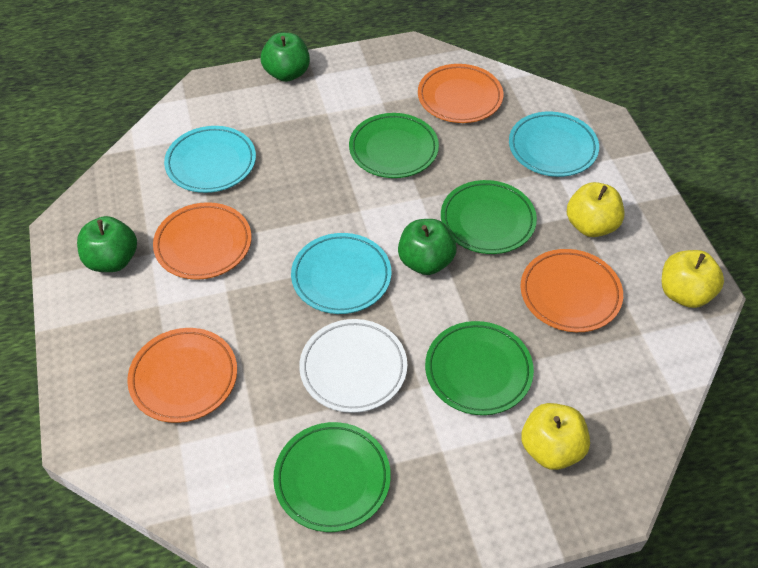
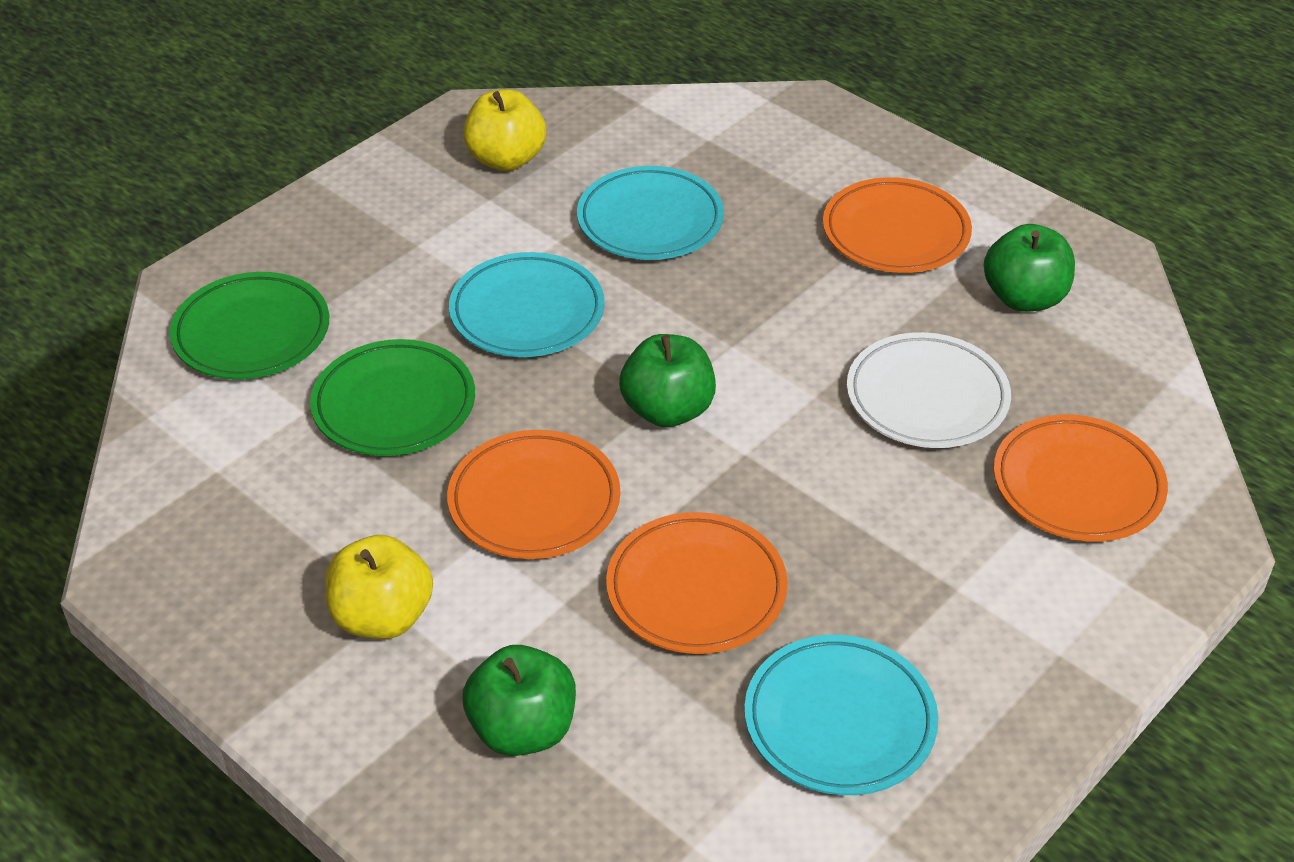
green plate: 4 -> 2
yellow apple: 3 -> 2

